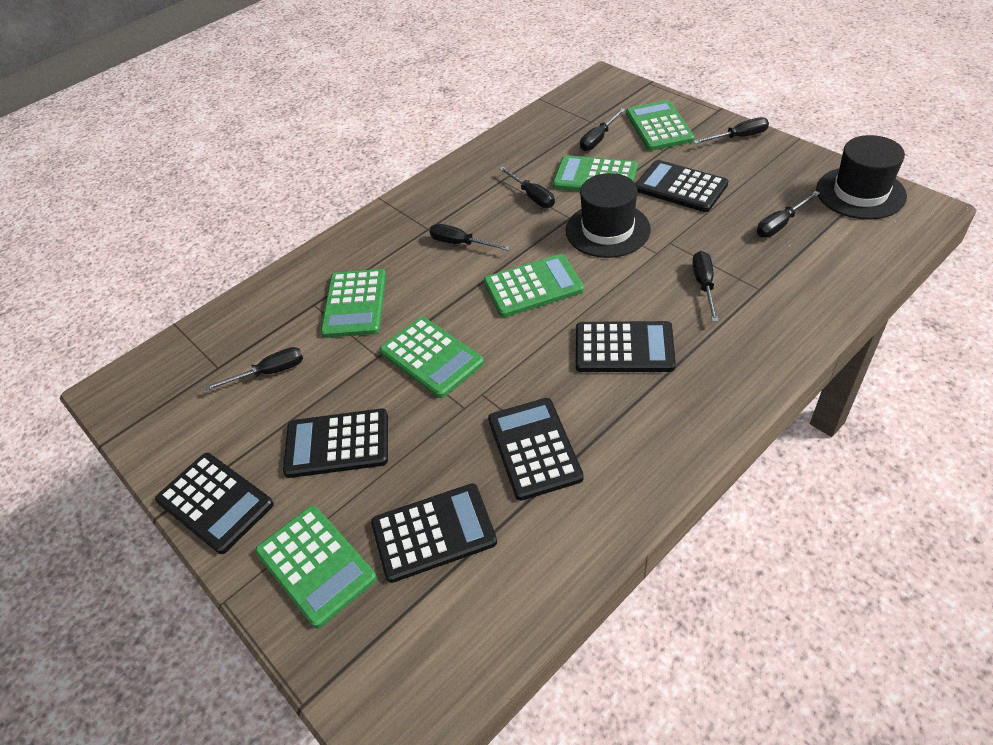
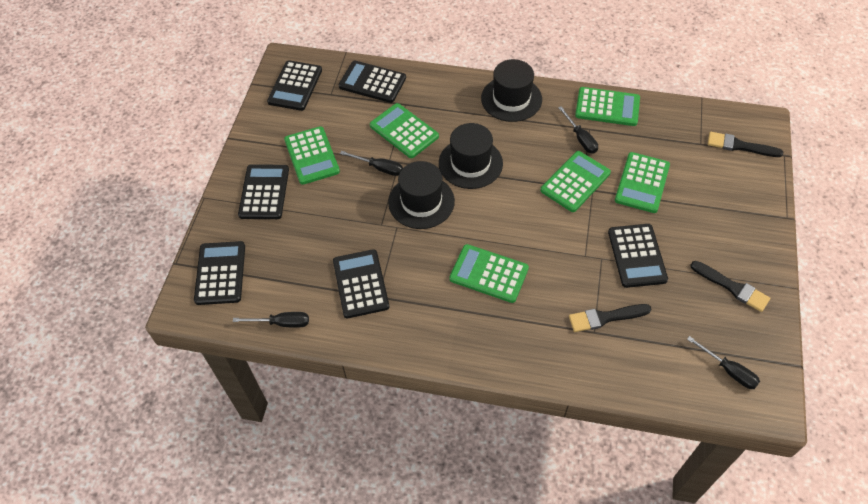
black brush: 0 -> 3
black hat: 2 -> 3
black screwdriver: 7 -> 4

